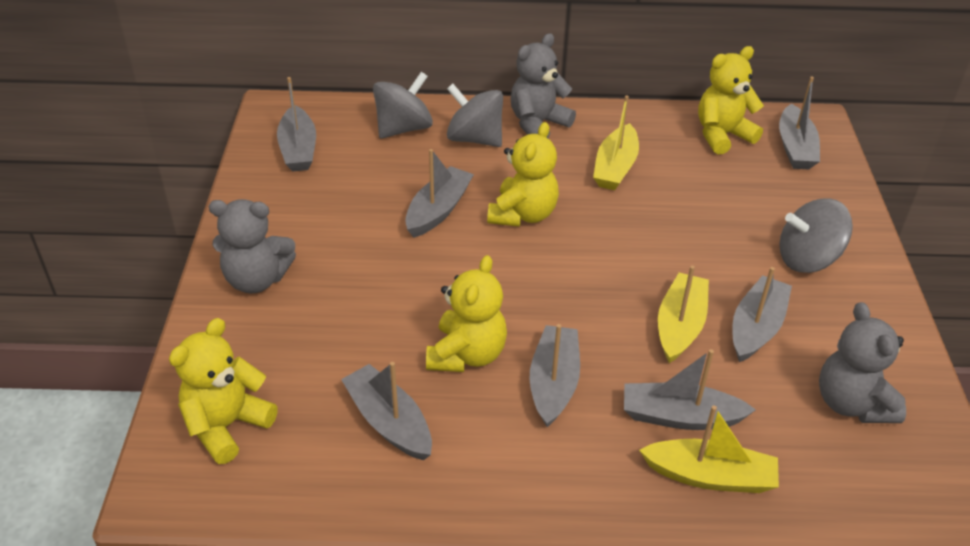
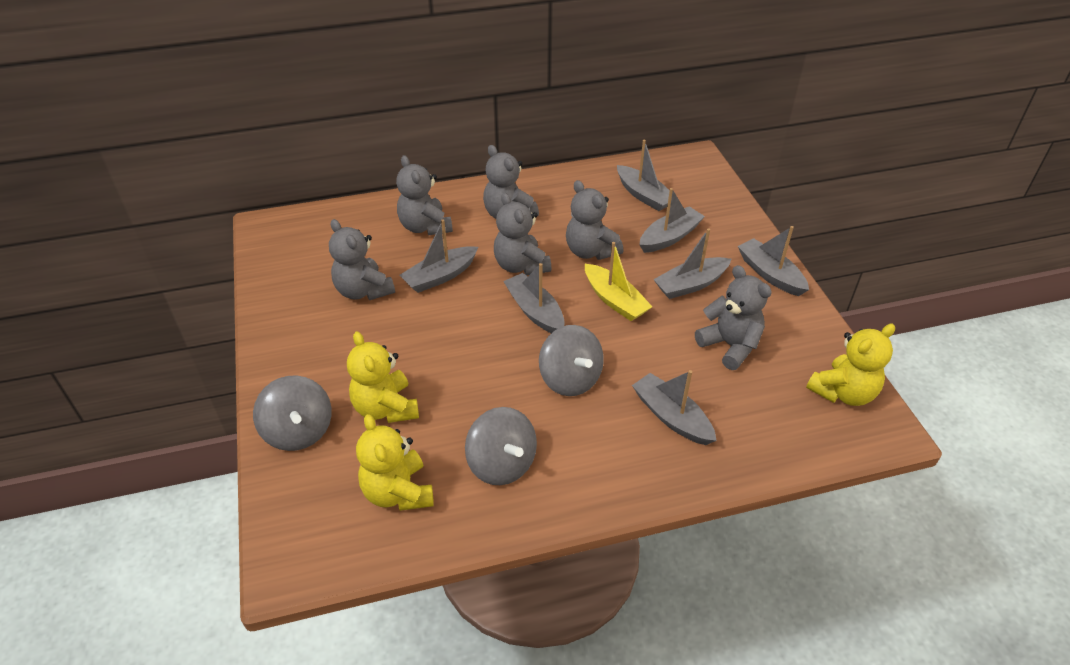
grey teddy bear: 3 -> 6
yellow boat: 3 -> 1
yellow teddy bear: 4 -> 3

